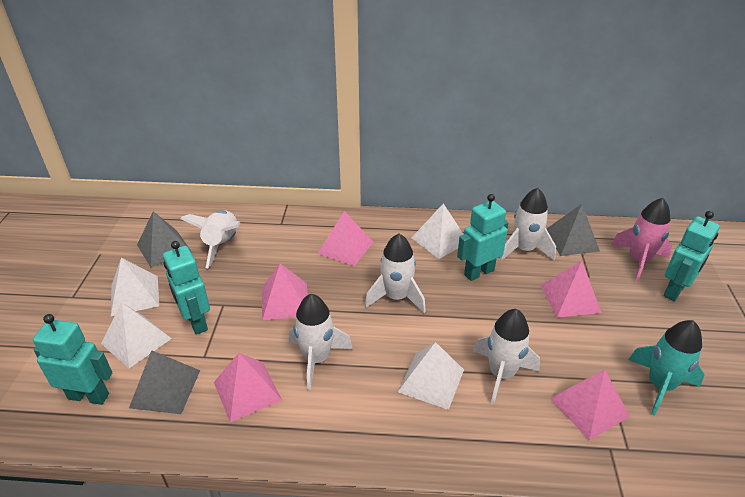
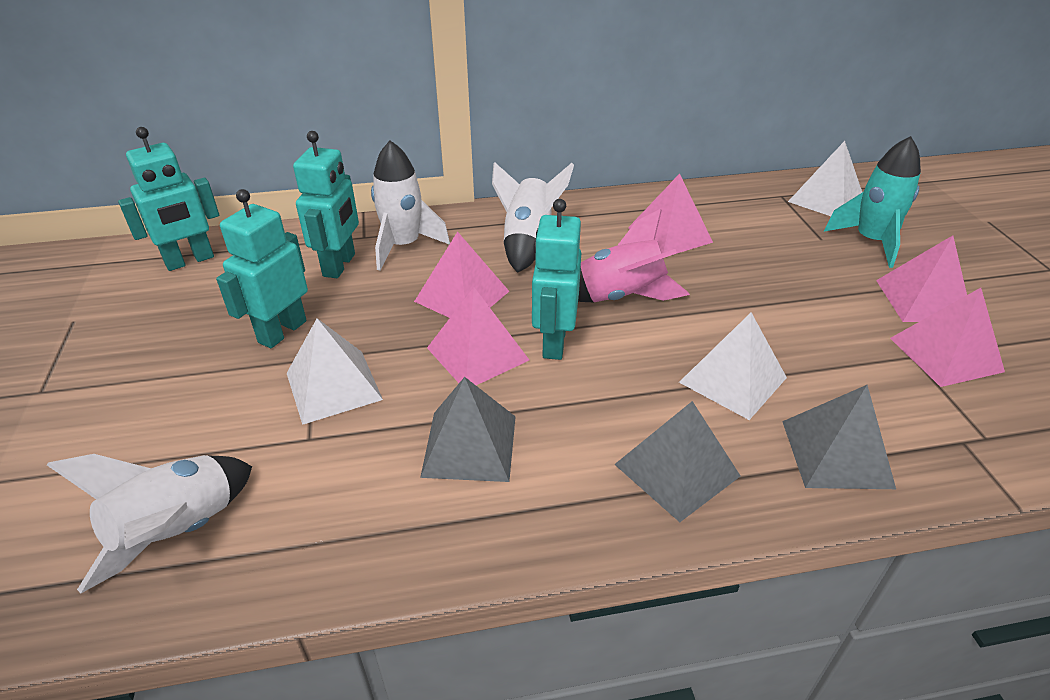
white pyramid: 4 -> 3
white rocket: 5 -> 3

